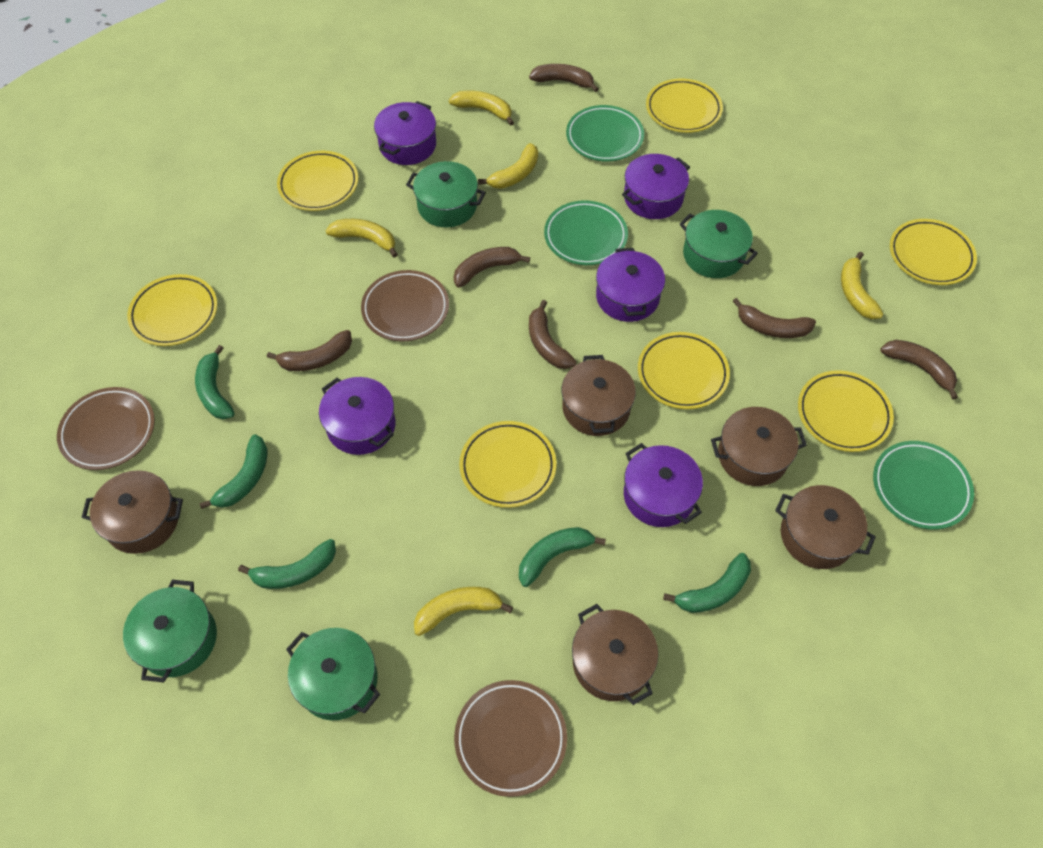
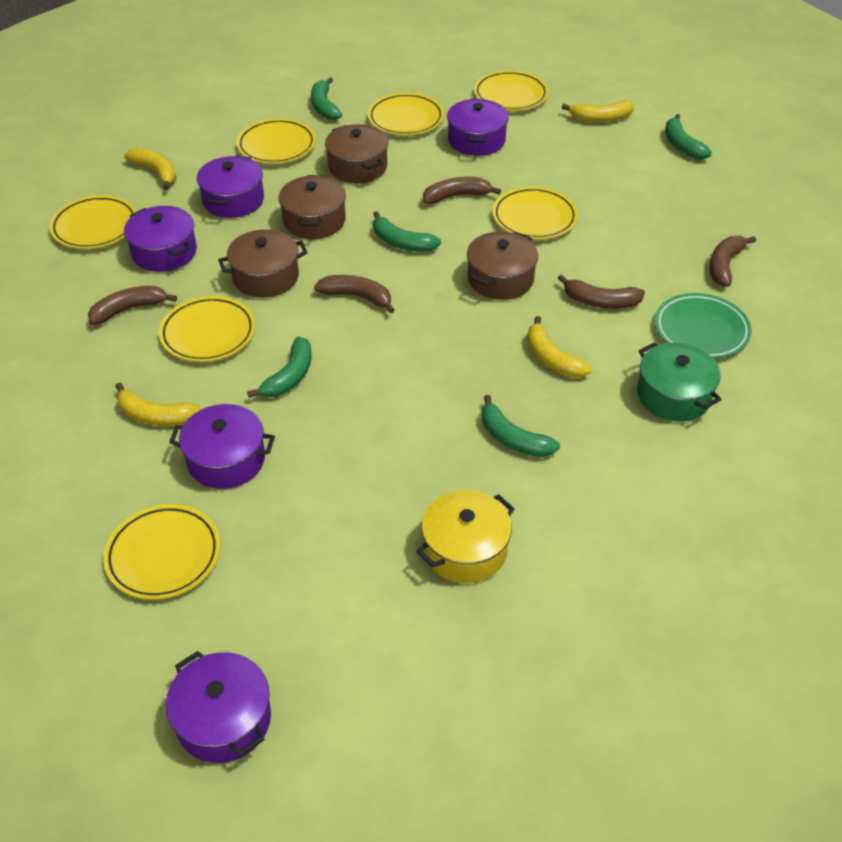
brown banana: 6 -> 5
brown plate: 3 -> 0
brown pot: 5 -> 4
green plate: 3 -> 1
green pot: 4 -> 1
yellow banana: 5 -> 4
yellow pot: 0 -> 1

